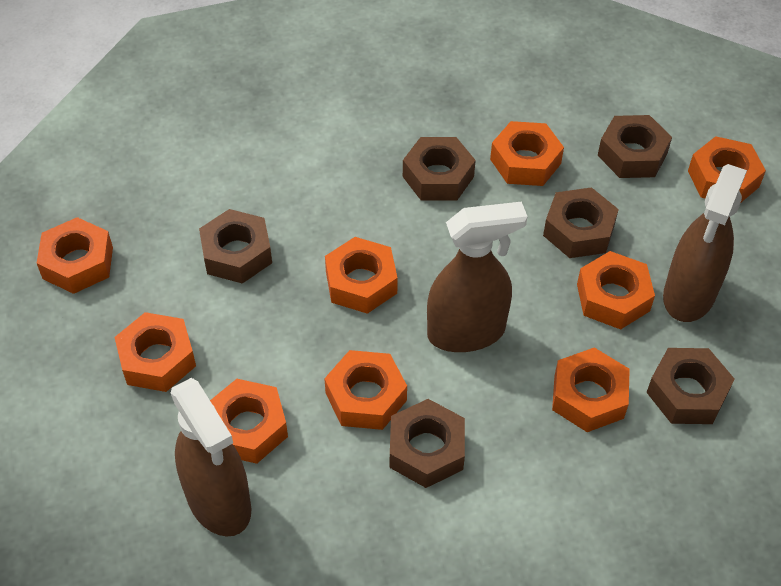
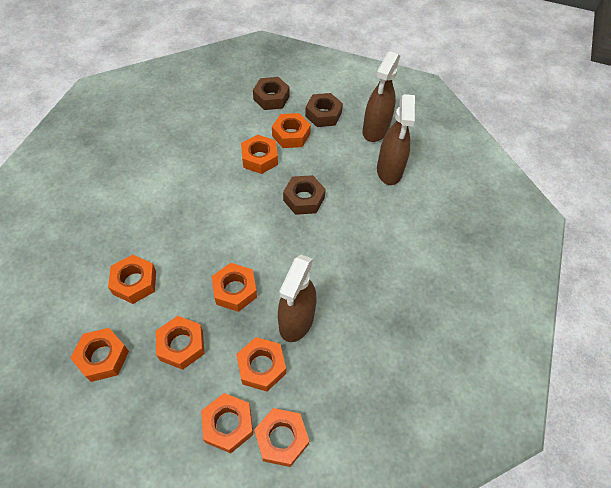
brown nut: 6 -> 3

